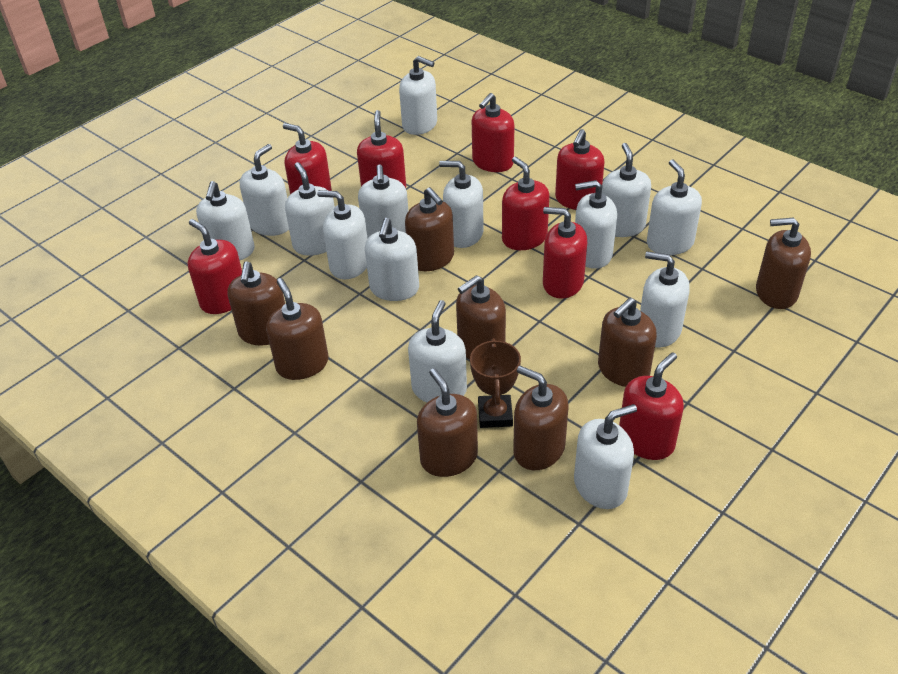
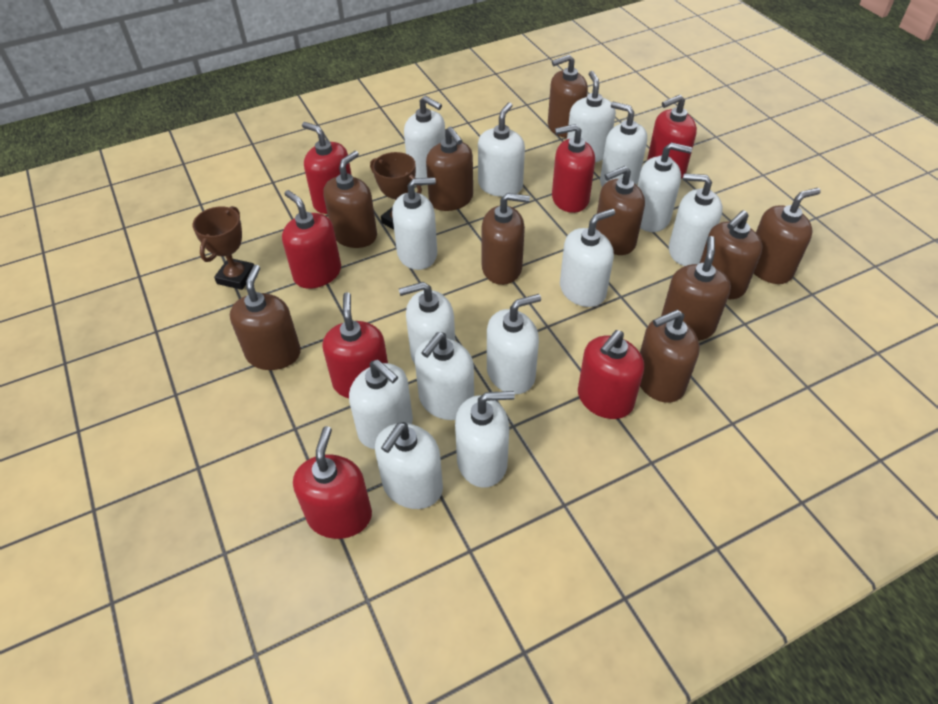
brown soap dispenser: 8 -> 10
brown trophy: 1 -> 2
red soap dispenser: 8 -> 7

